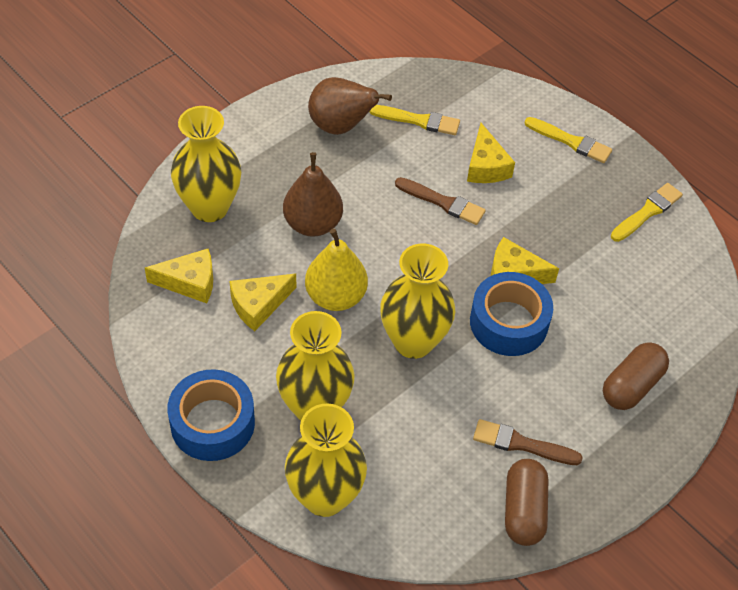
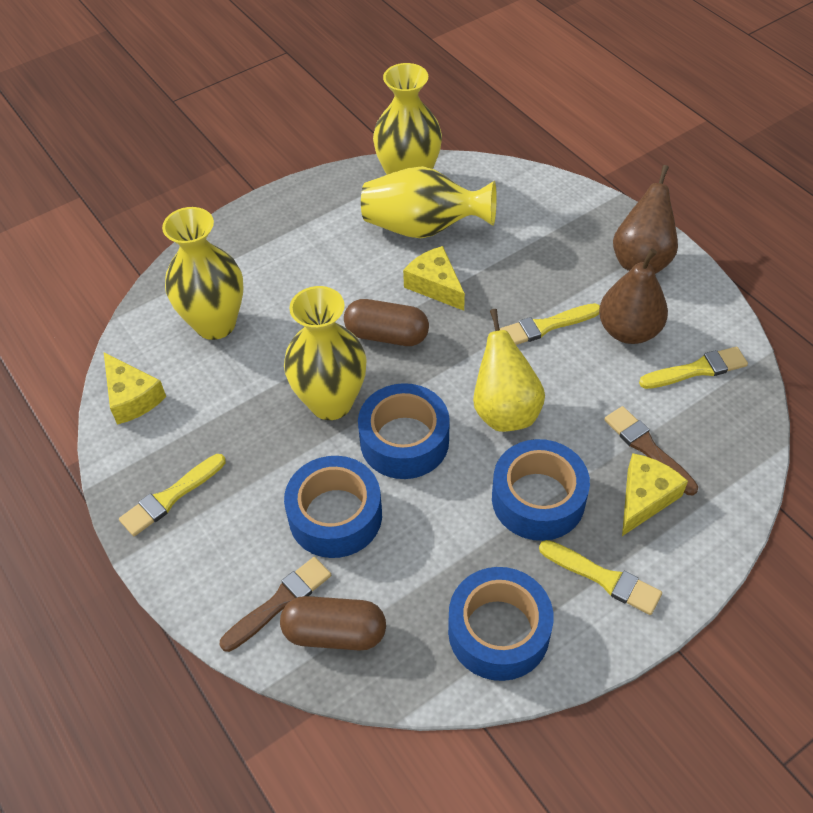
blue tape: 2 -> 4
yellow brush: 3 -> 4
yellow cheese: 4 -> 3

